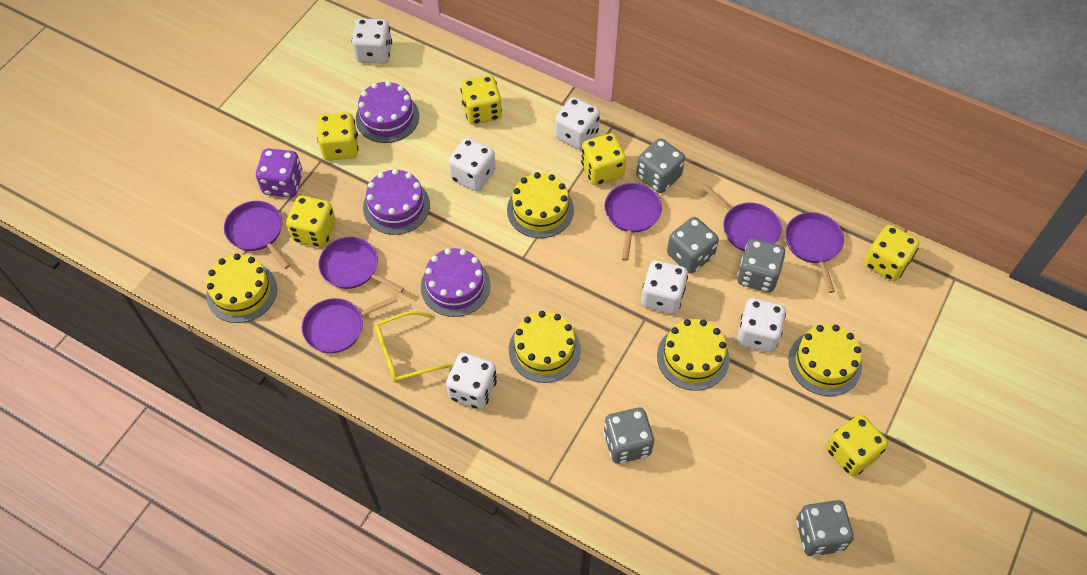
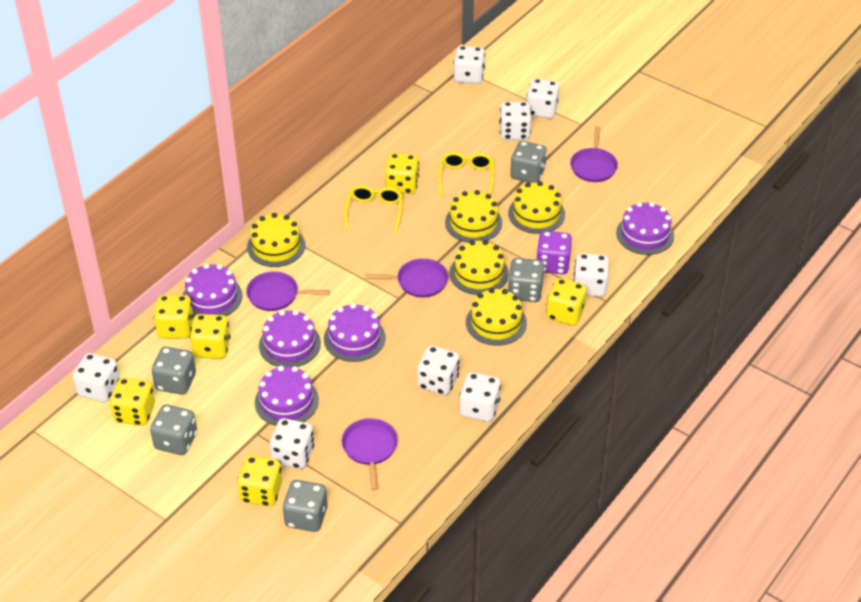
purple cake: 3 -> 5
purple pan: 6 -> 4
white dice: 6 -> 8
yellow glasses: 1 -> 2

